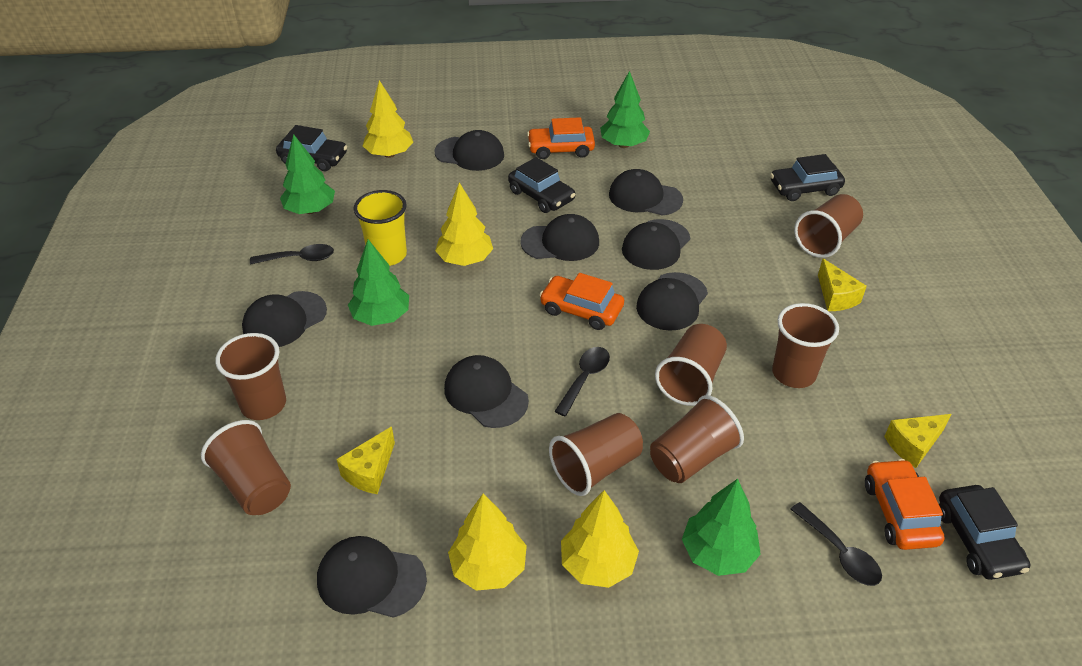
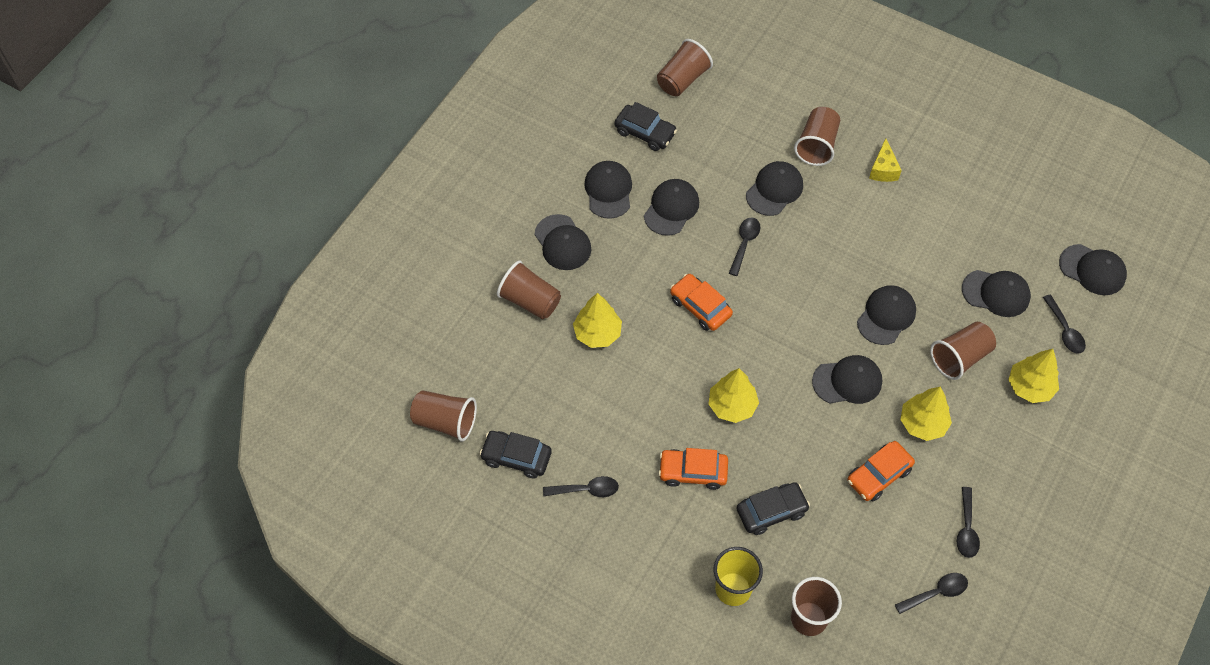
black car: 4 -> 3
black spoon: 3 -> 5
brown cup: 7 -> 6
green tree: 4 -> 0
yellow cheese: 3 -> 1

